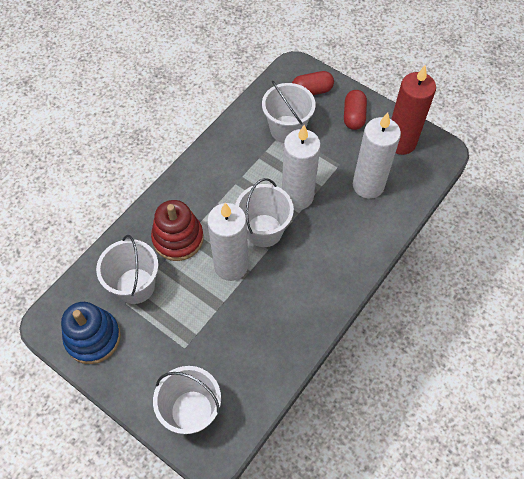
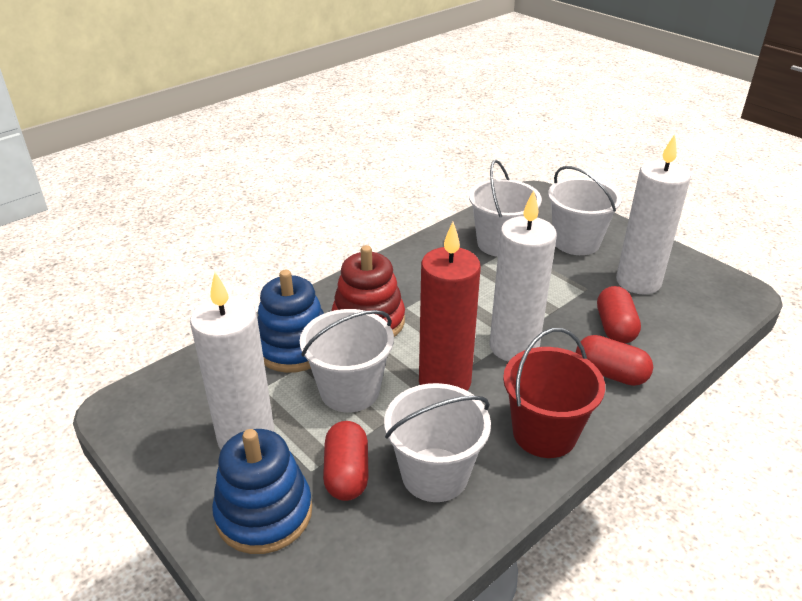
blue stacking toy: 1 -> 2
red bucket: 0 -> 1
red capsule: 2 -> 3

